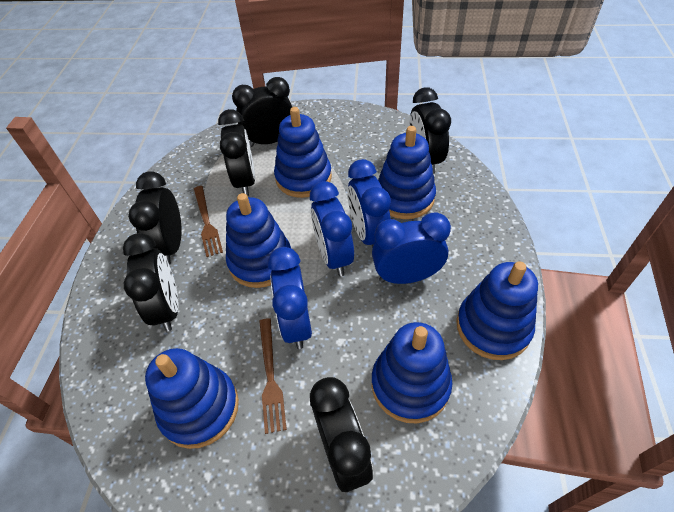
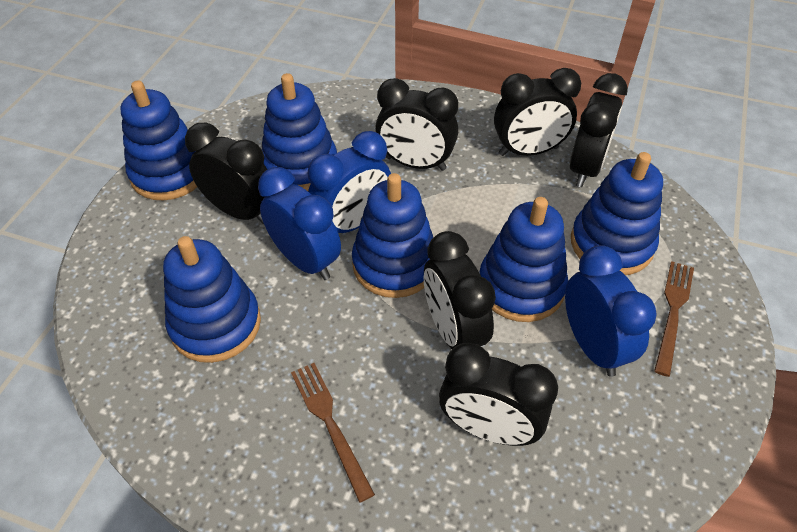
blue clock: 4 -> 3

